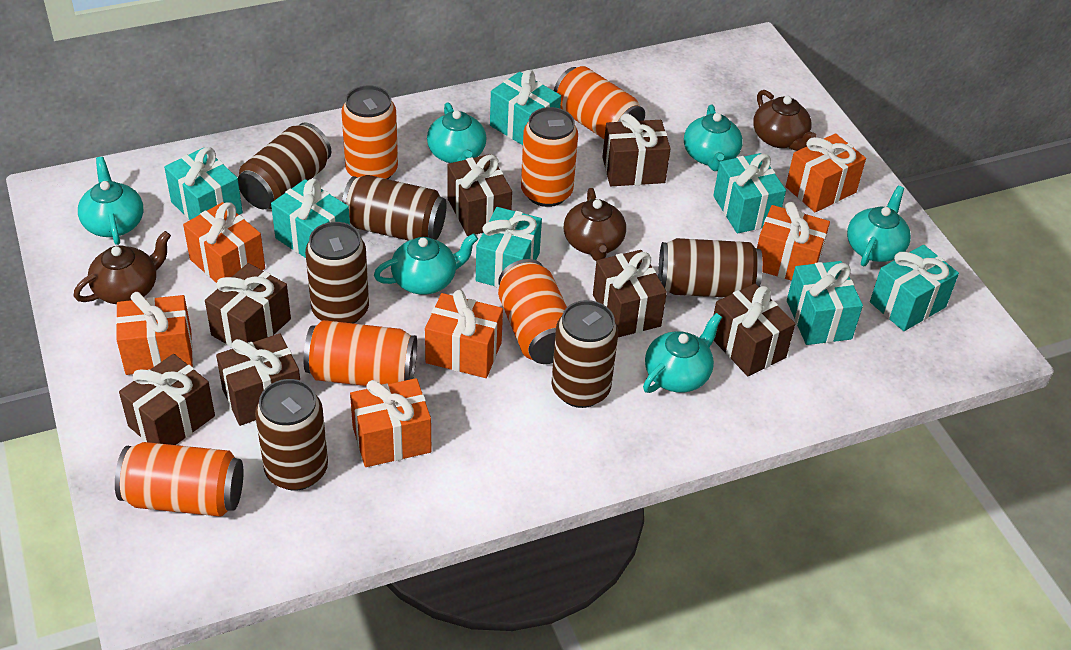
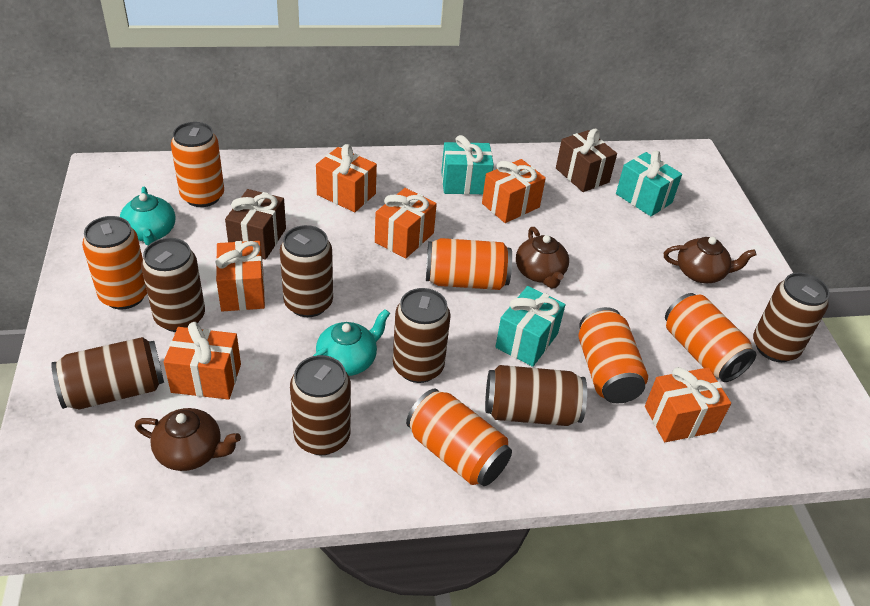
brown can: 6 -> 7
brown gift: 7 -> 2
turquoise gift: 7 -> 3
turquoise teapot: 6 -> 2

